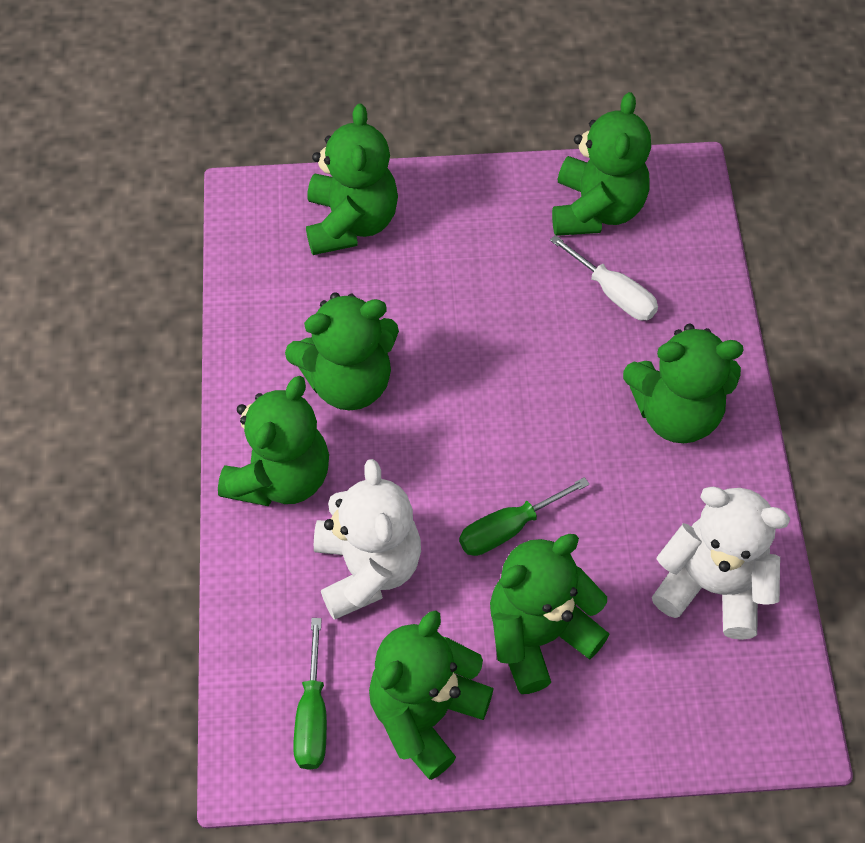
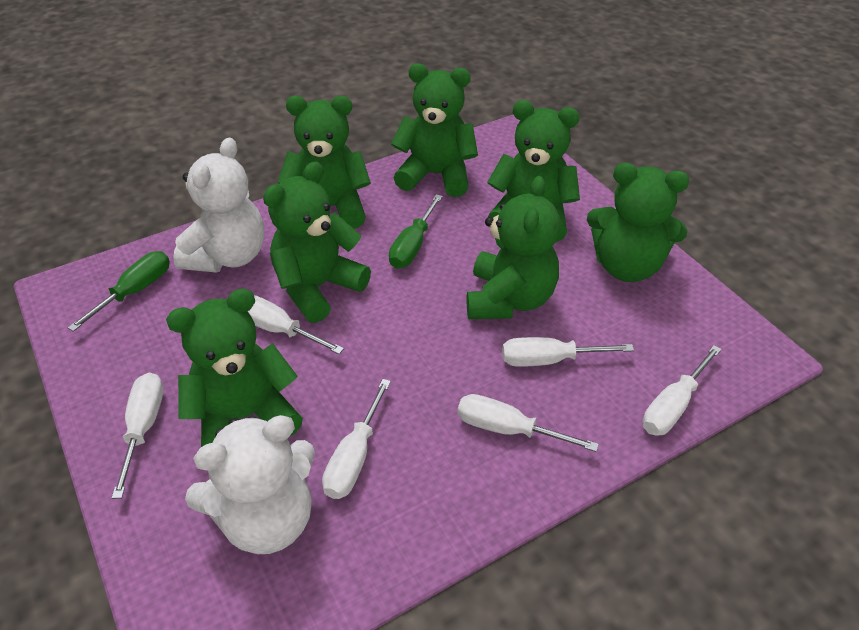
white screwdriver: 1 -> 6

